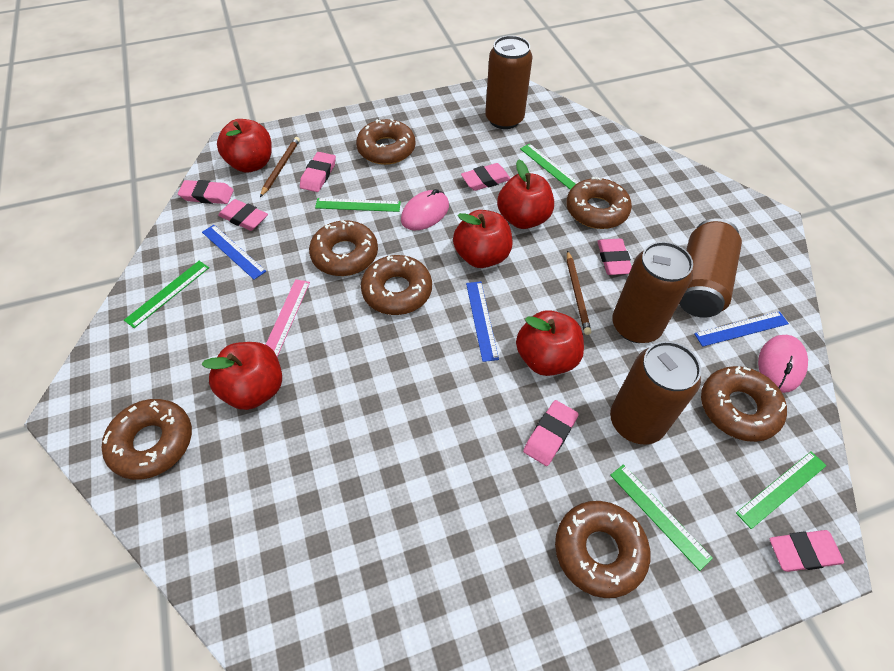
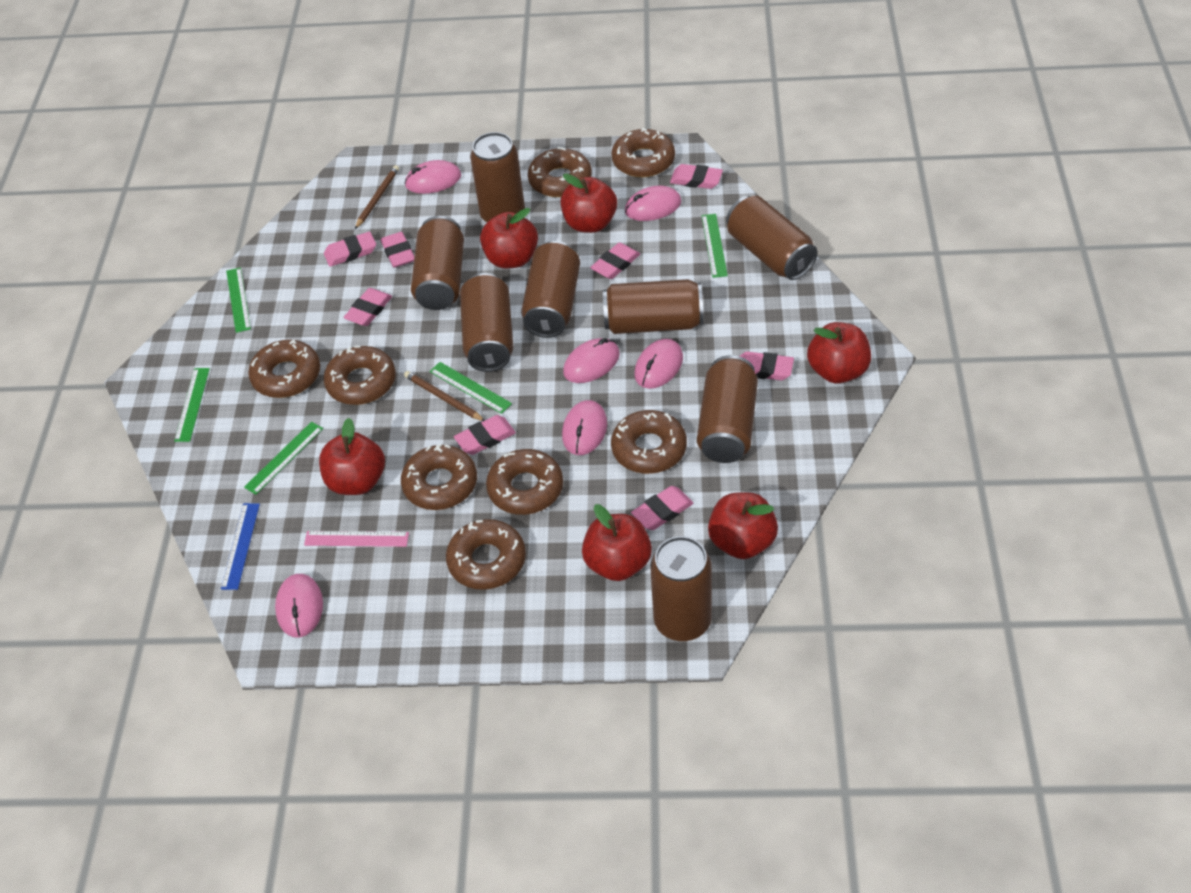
blue ruler: 3 -> 1
brown can: 4 -> 8
brown donut: 7 -> 8
pink eraser: 7 -> 8
pink mouse: 2 -> 6
red apple: 5 -> 6

